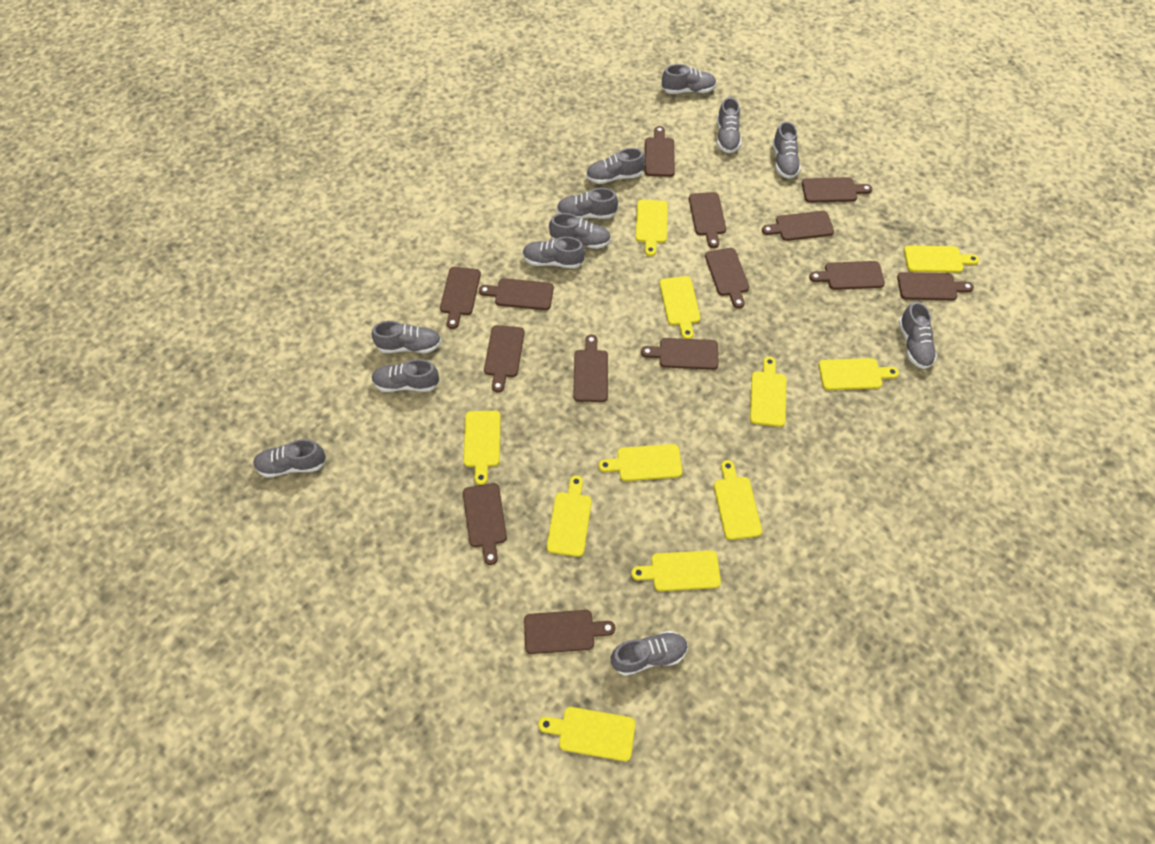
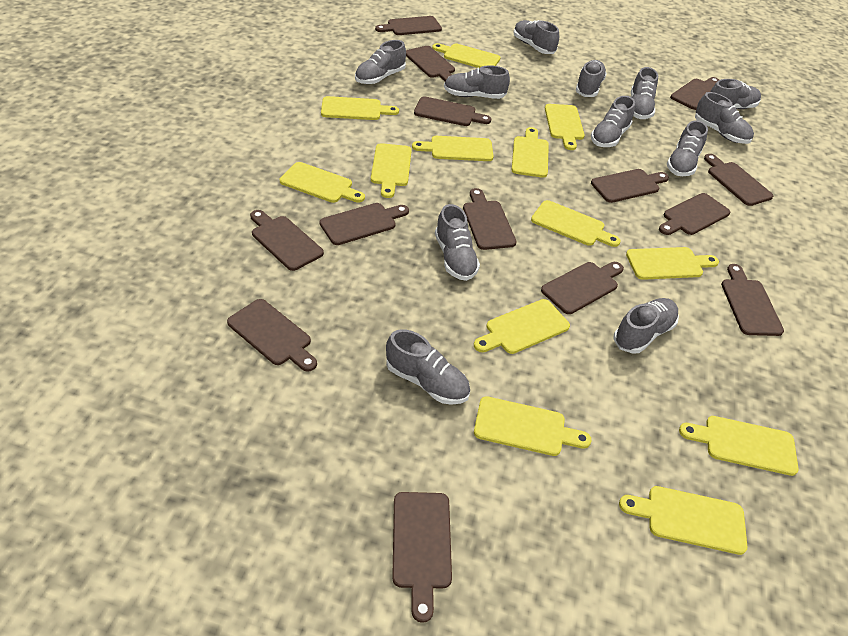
yellow cutting board: 11 -> 13

